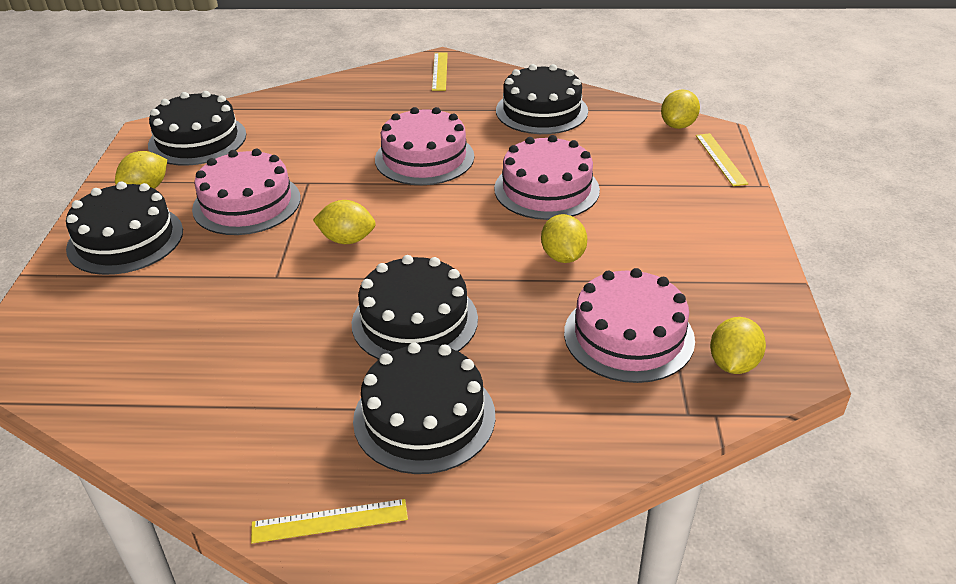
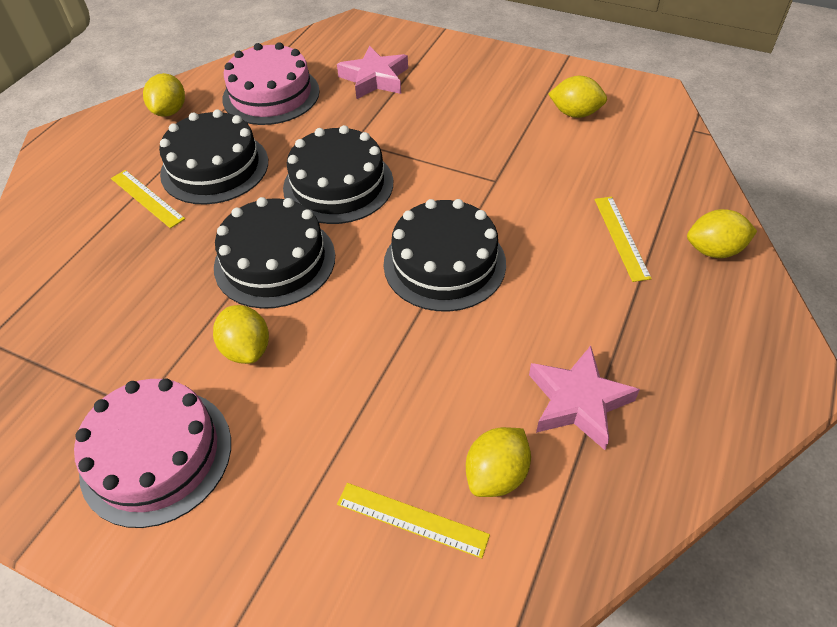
black cake: 5 -> 4
pink cake: 4 -> 2
pink star: 0 -> 2

